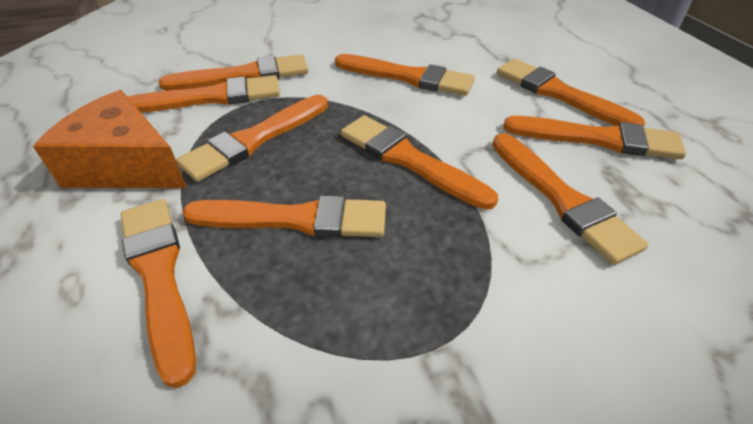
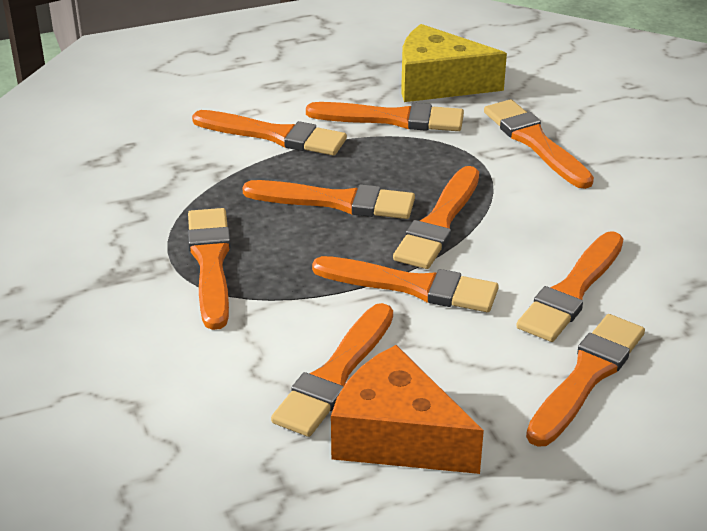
yellow cheese: 0 -> 1

